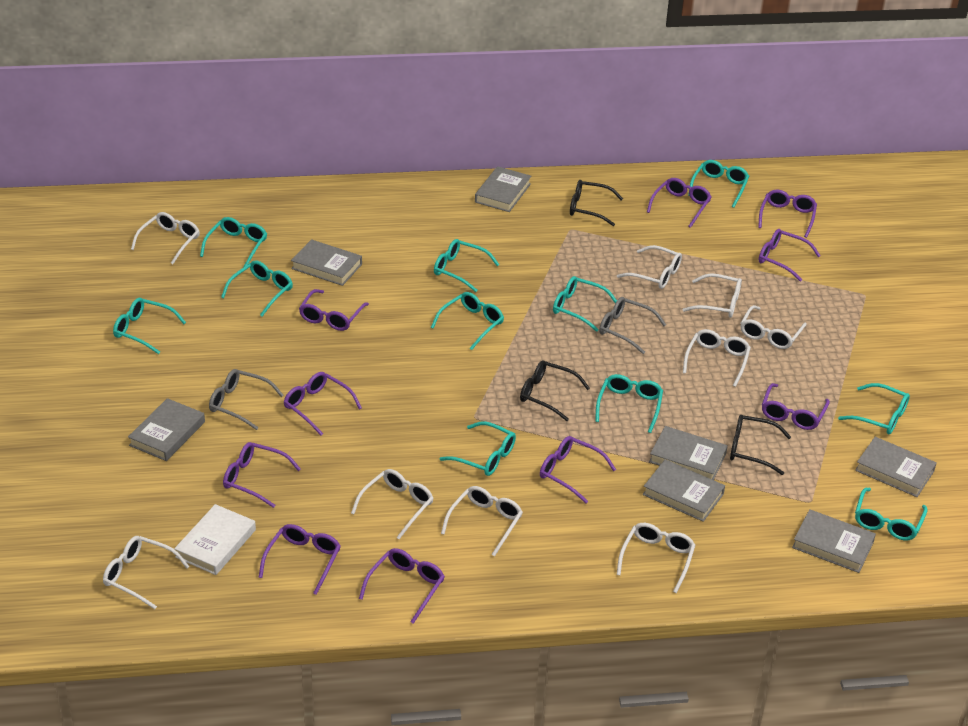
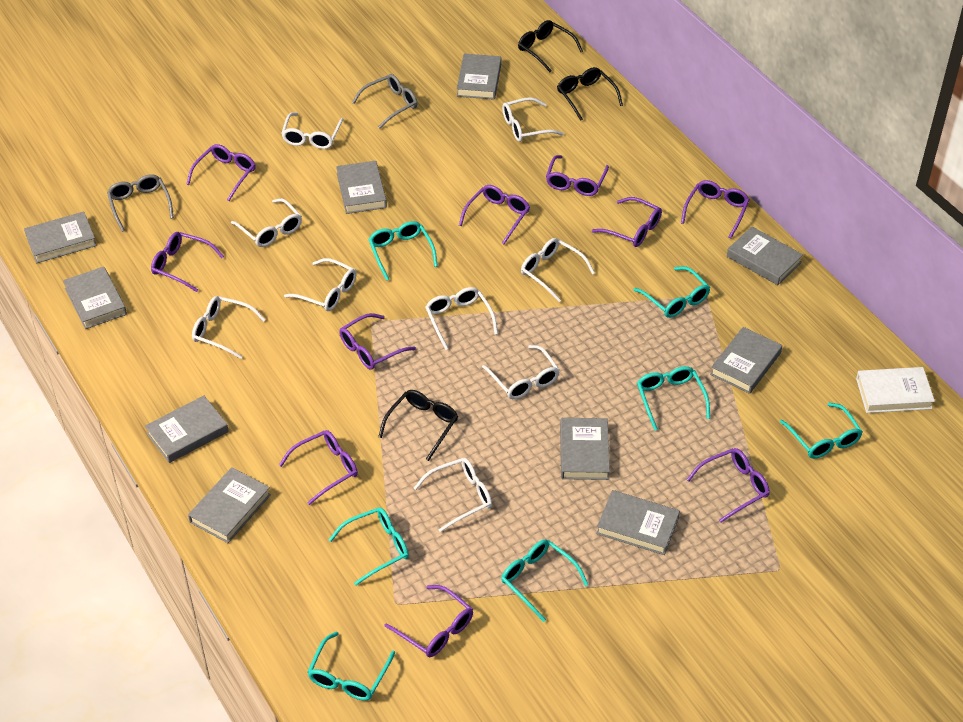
grey book: 7 -> 10
turquoise glasses: 11 -> 7

